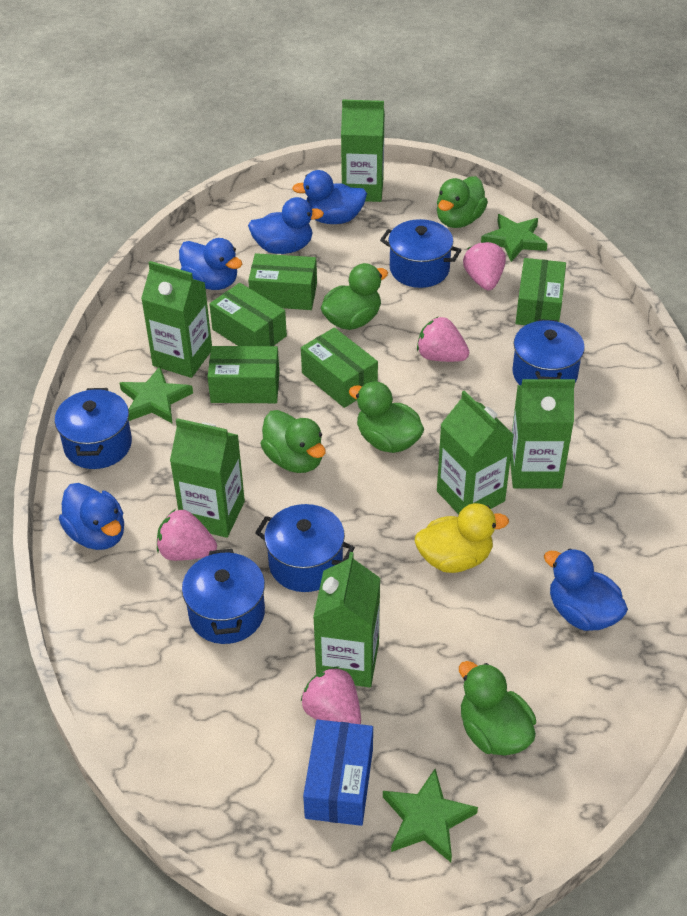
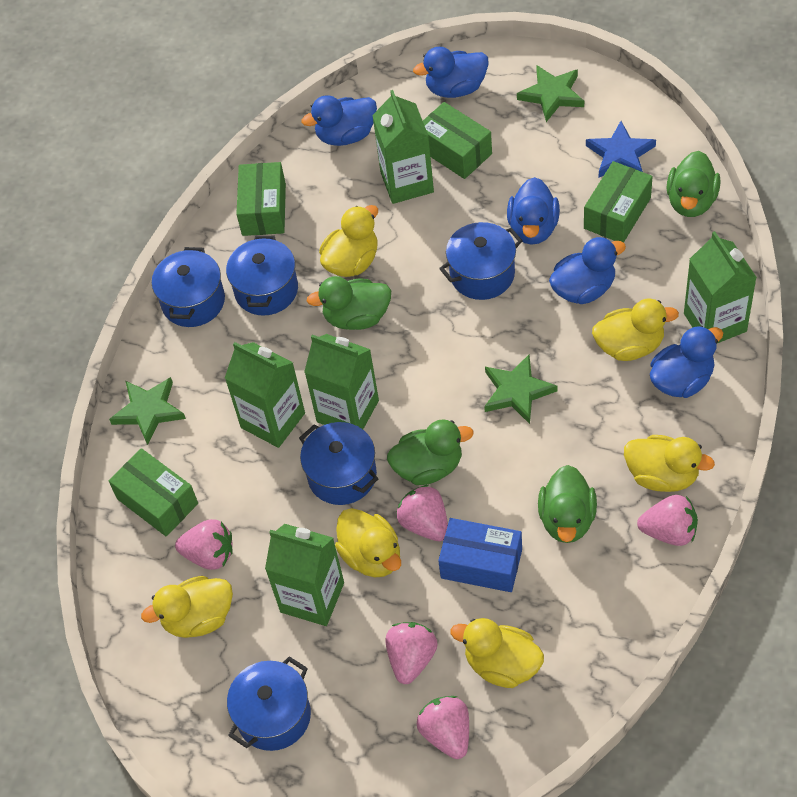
blue star: 0 -> 1
green box: 5 -> 4
green carton: 6 -> 5
green duck: 5 -> 4
pink strawberry: 4 -> 5
yellow duck: 1 -> 6

